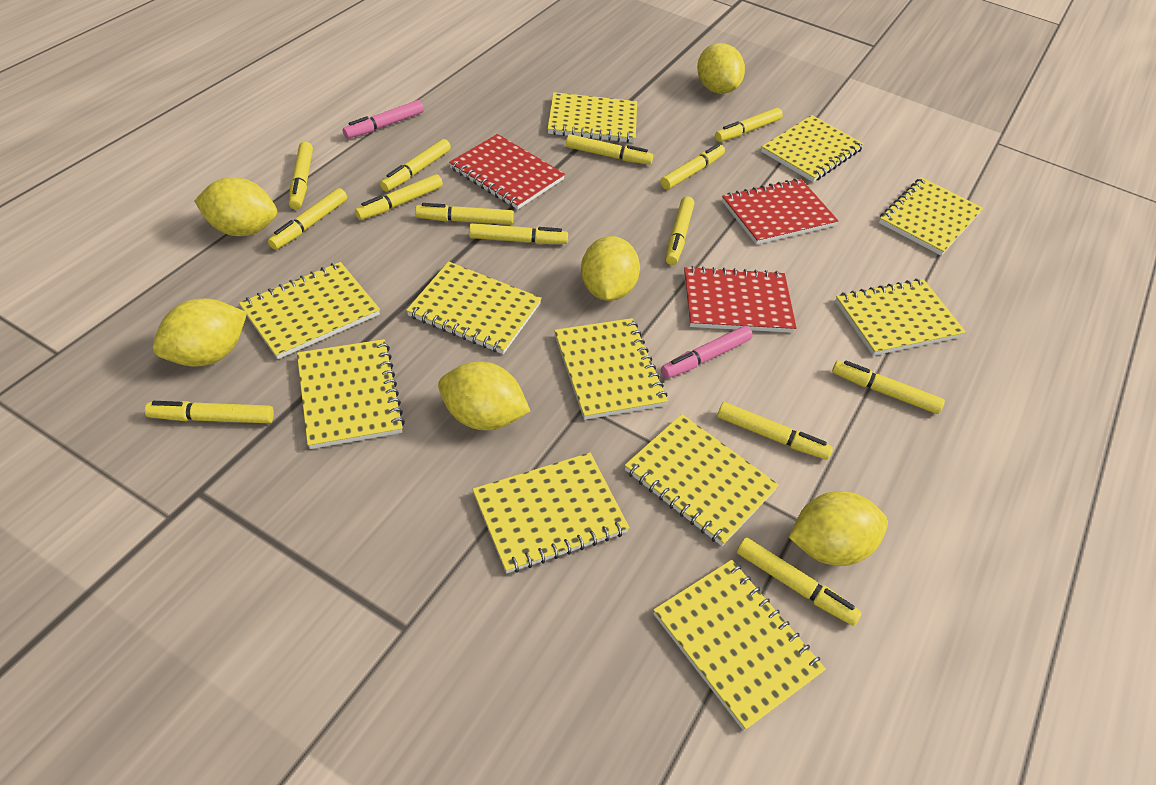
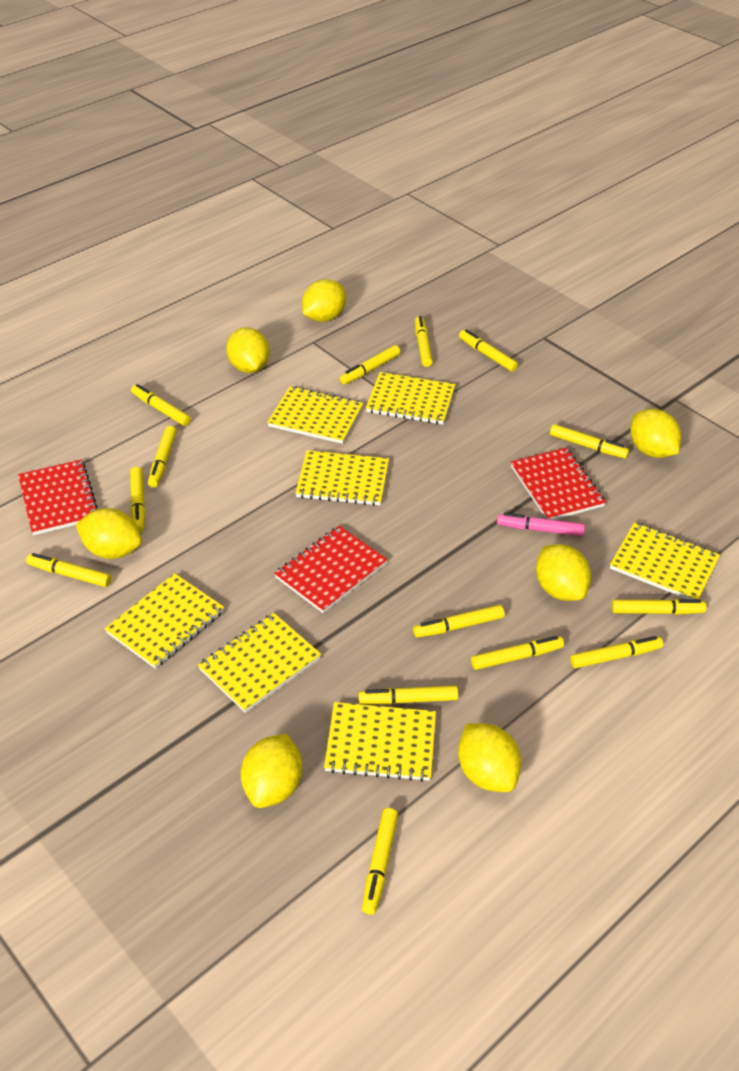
pink marker: 2 -> 1
yellow lemon: 6 -> 7
yellow notebook: 11 -> 7

